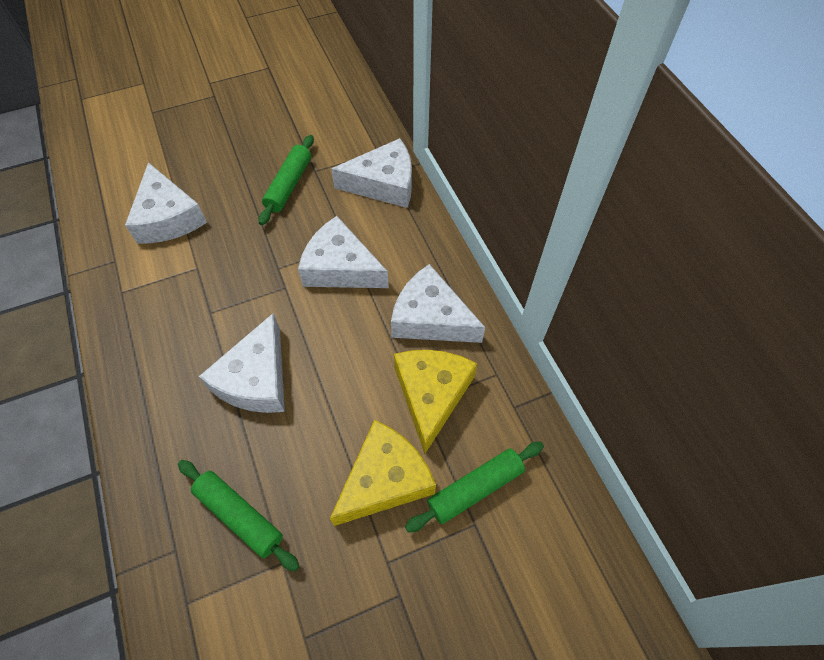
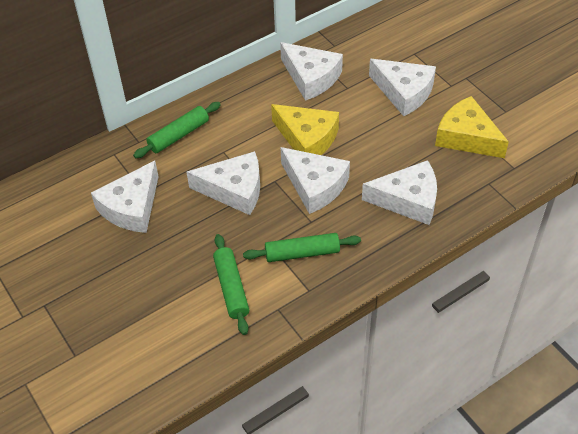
white cheese: 5 -> 6

